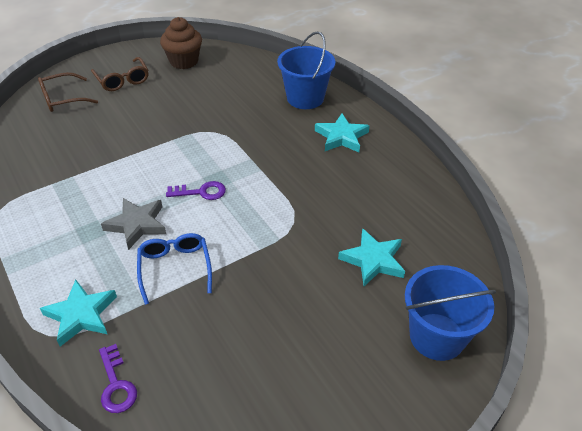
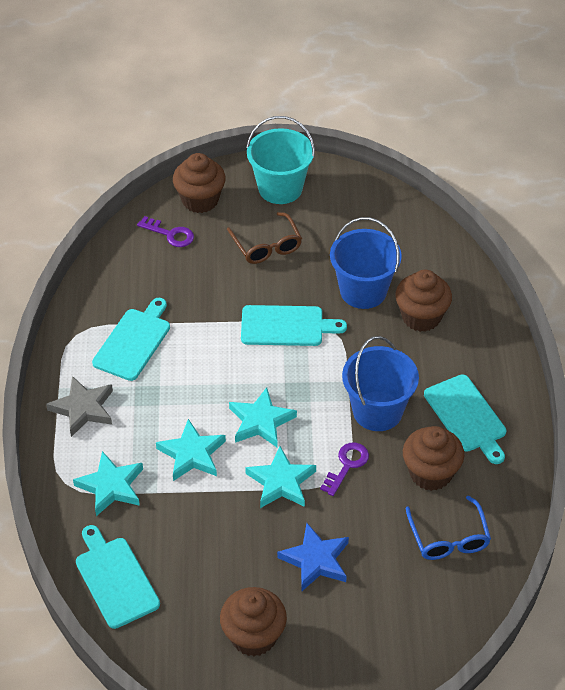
blue star: 0 -> 1
brown cupcake: 1 -> 4
brown glasses: 2 -> 1
turquoise bucket: 0 -> 1
turquoise cutting board: 0 -> 4
turquoise star: 3 -> 4

